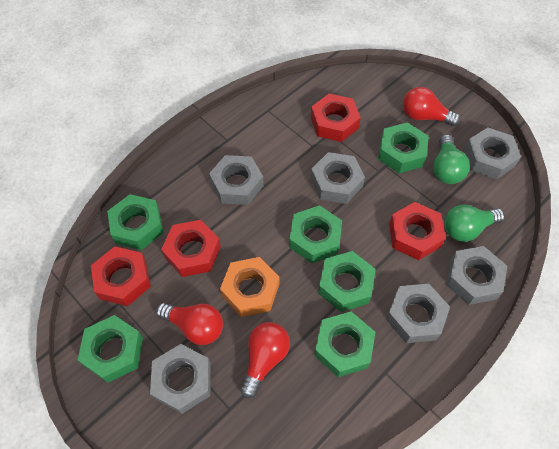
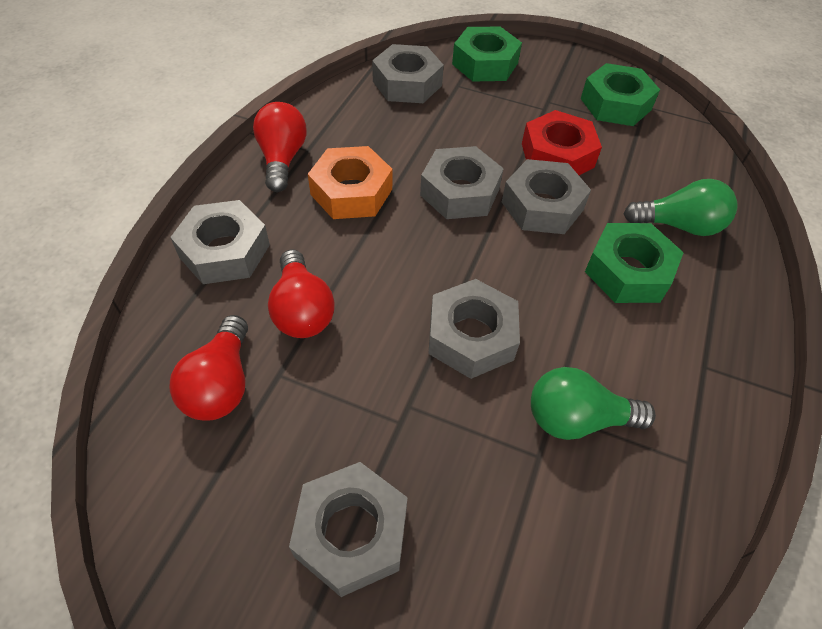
green nut: 6 -> 3
red nut: 4 -> 1

